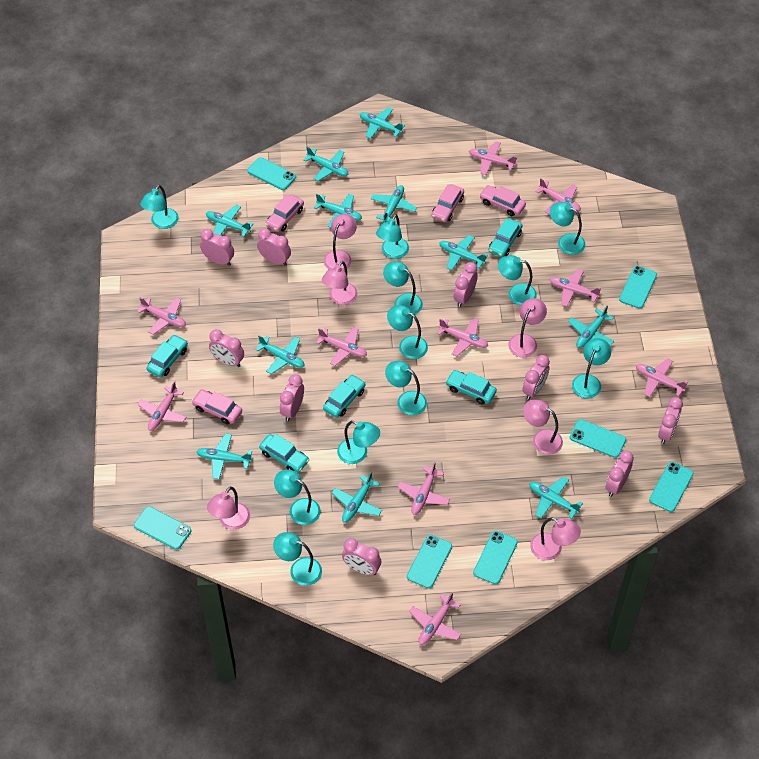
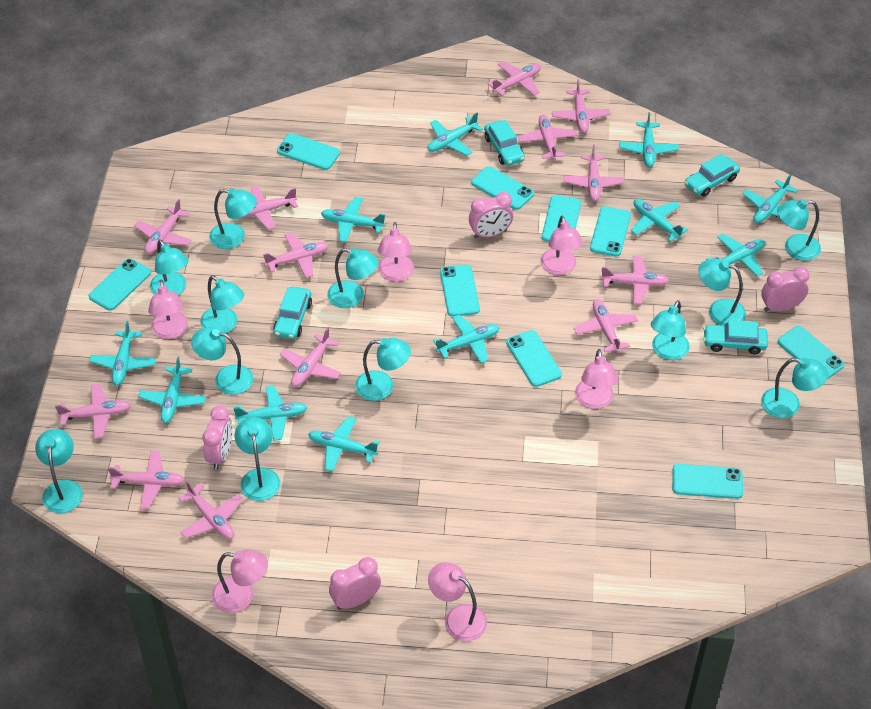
pink car: 4 -> 0
pink clock: 9 -> 4
pink plane: 10 -> 13
turquoise car: 5 -> 4
turquoise lamp: 11 -> 12
turquoise phone: 7 -> 9

